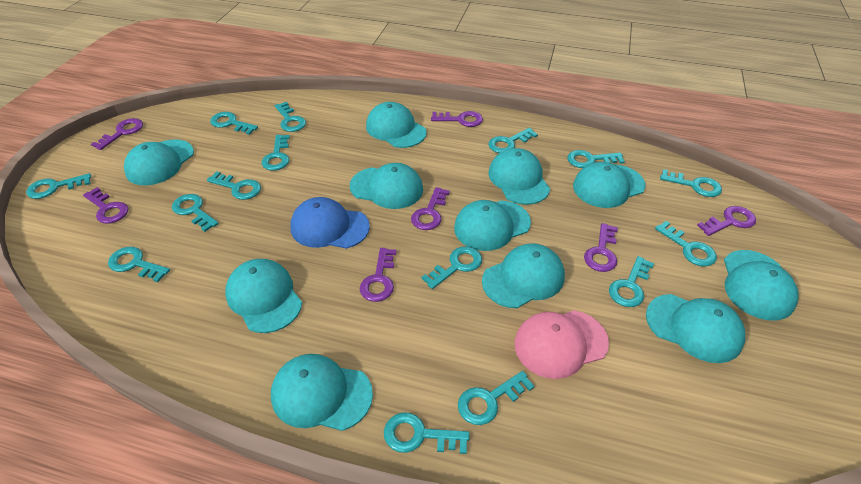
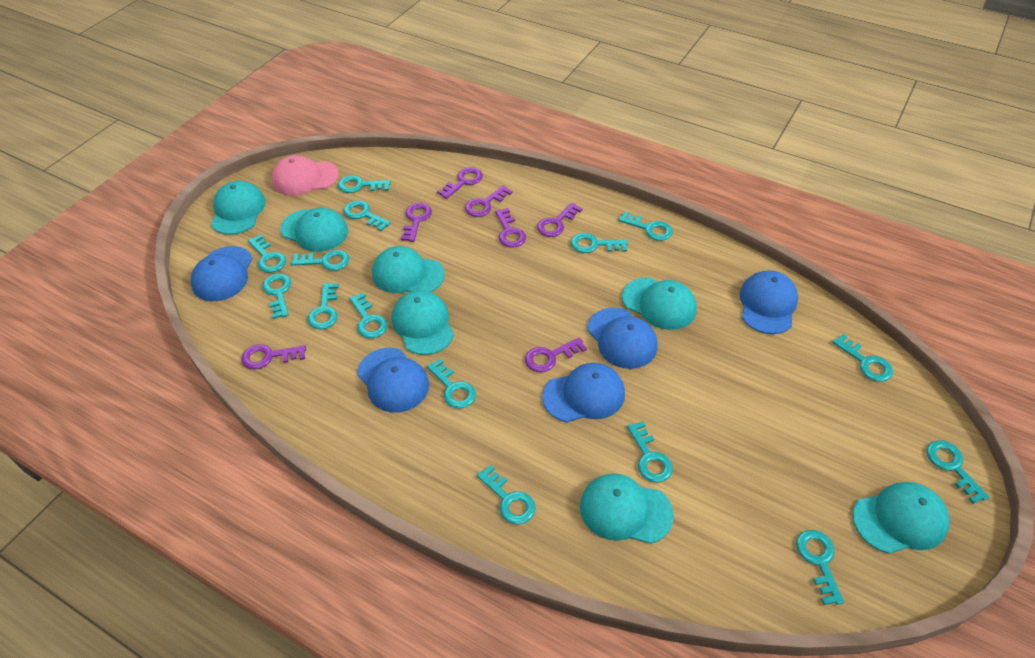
blue cap: 1 -> 5
turquoise cap: 11 -> 7

